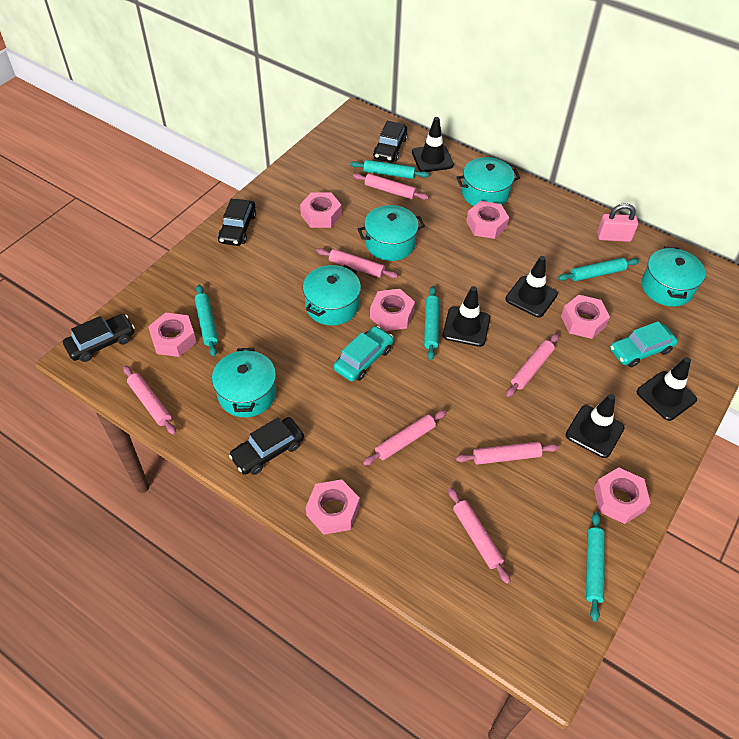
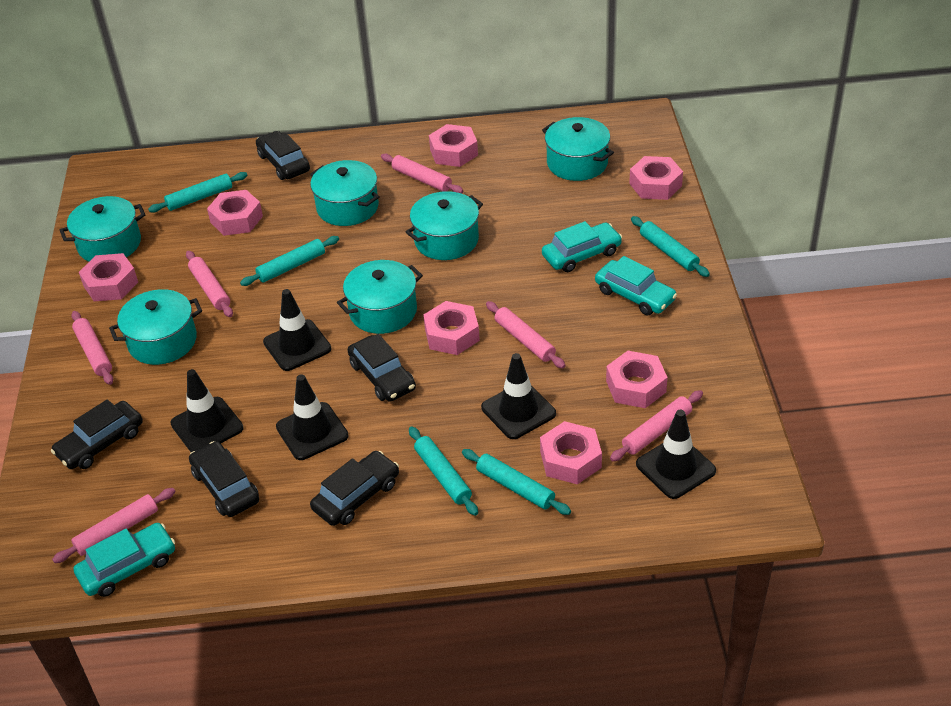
black car: 4 -> 5
pink padlock: 1 -> 0
pink rolling pin: 7 -> 6
turquoise car: 2 -> 3
turquoise pot: 5 -> 6

